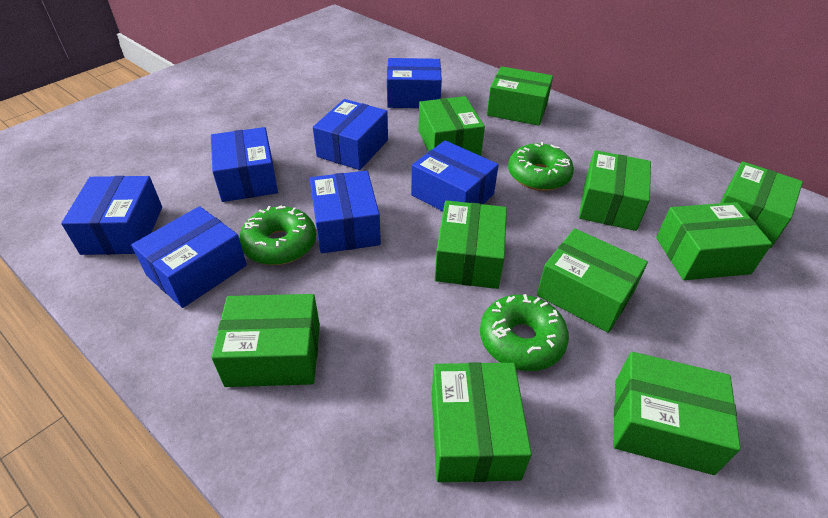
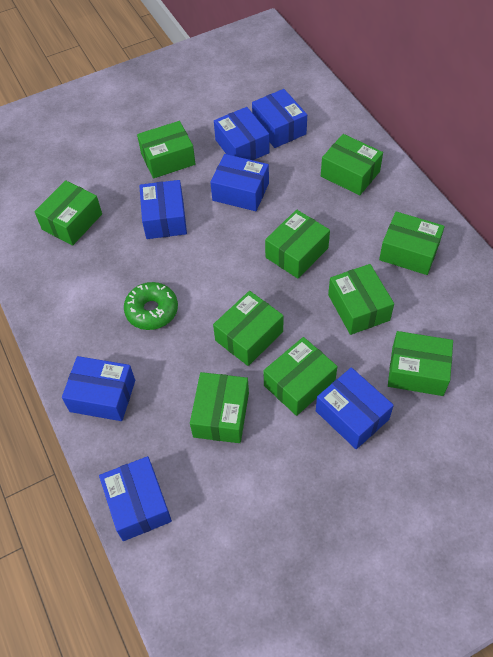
green donut: 3 -> 1

